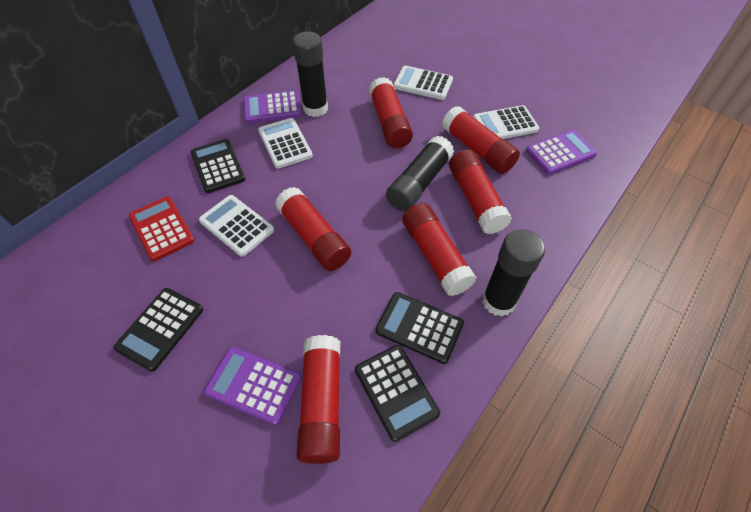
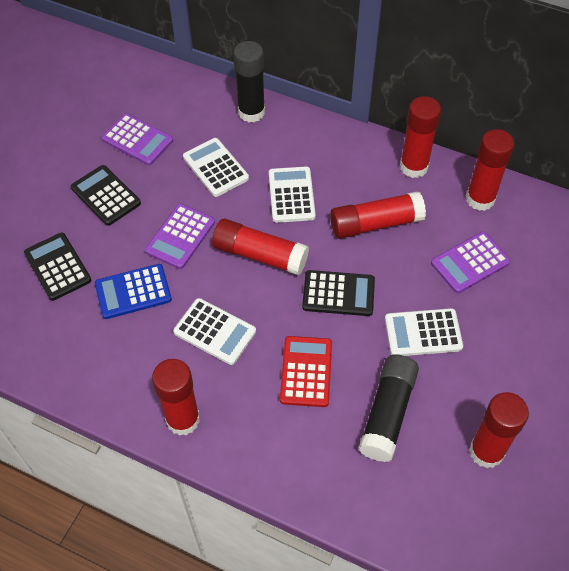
black calculator: 4 -> 3
black glue stick: 3 -> 2
blue calculator: 0 -> 1

